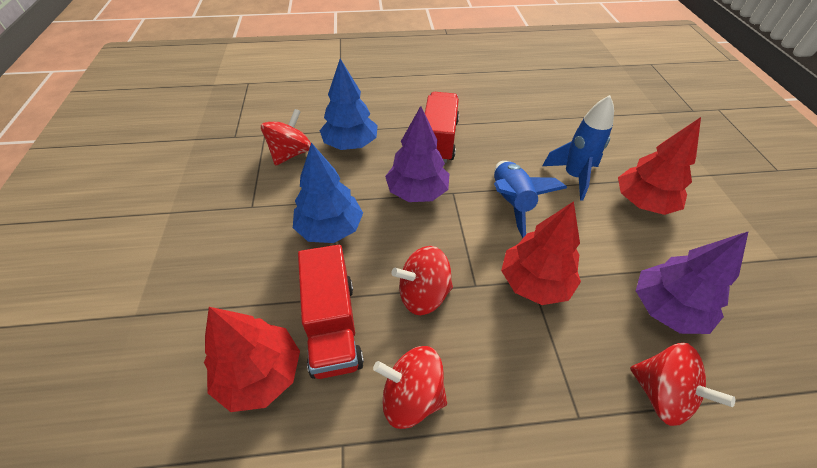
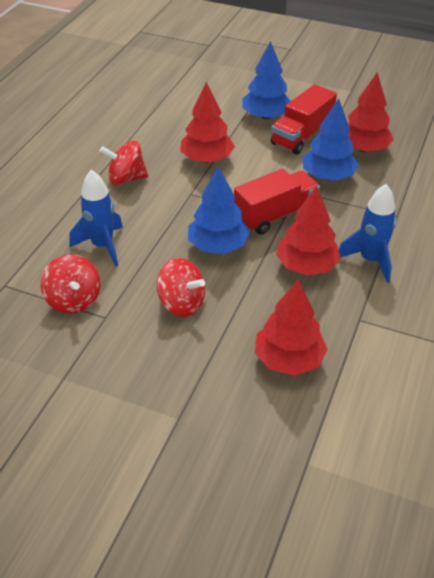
blue tree: 2 -> 3
purple tree: 2 -> 0
red spinning top: 4 -> 3
red tree: 3 -> 4

